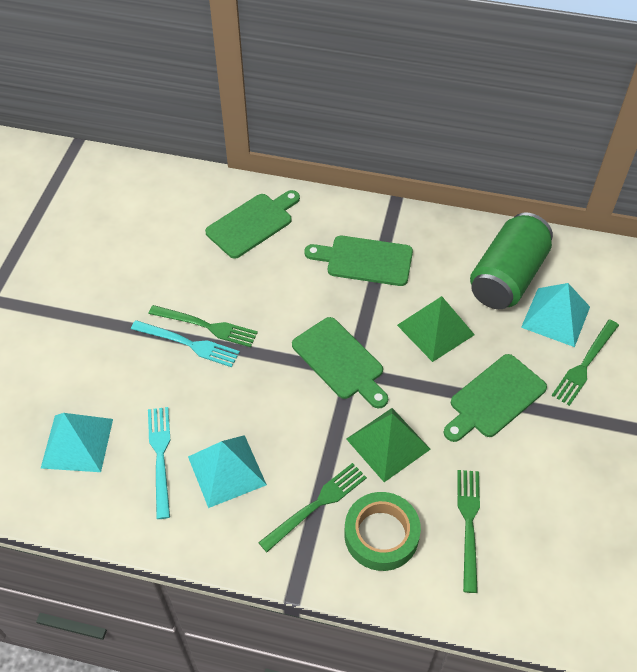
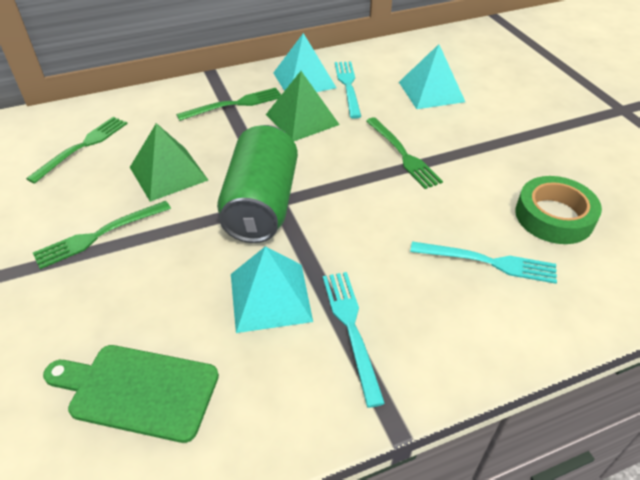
green cutting board: 4 -> 1
turquoise fork: 2 -> 3

